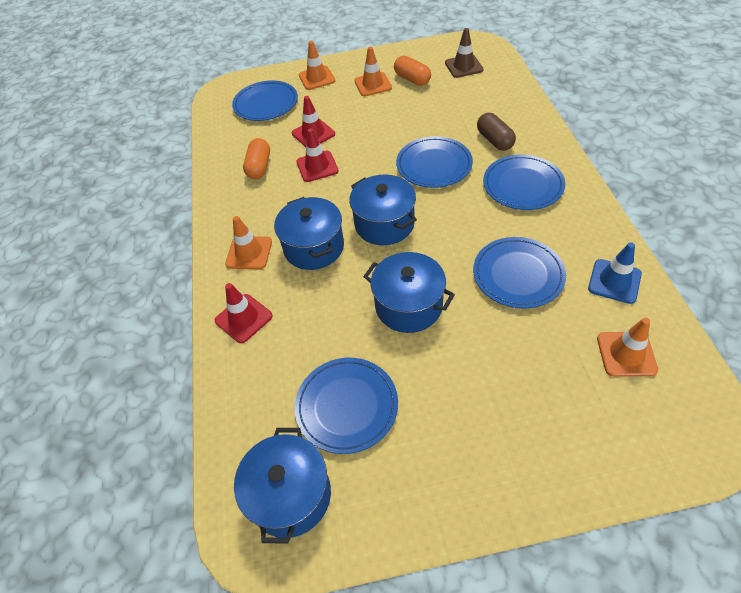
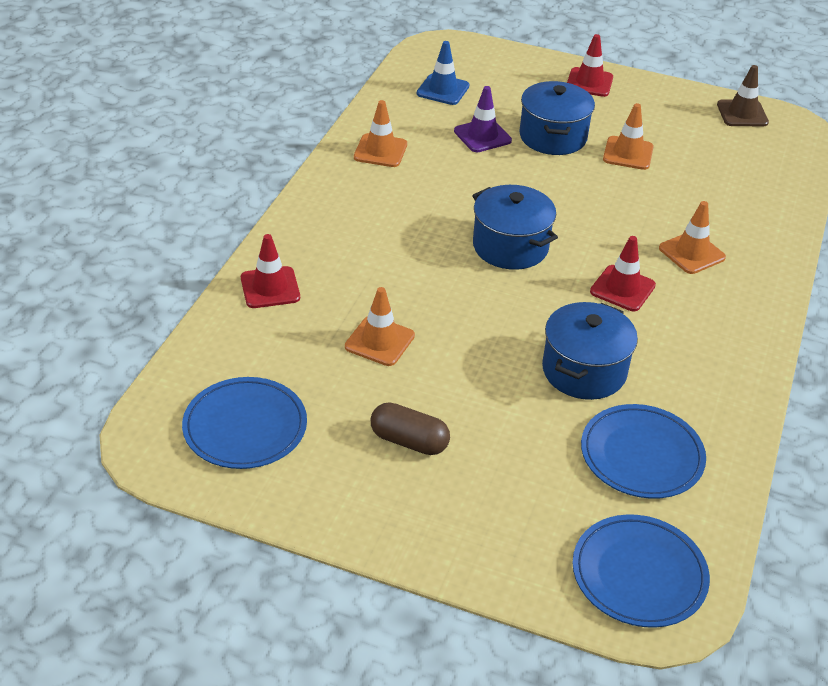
blue plate: 5 -> 3
blue pot: 4 -> 3
orange capsule: 2 -> 0
purple traffic cone: 0 -> 1

